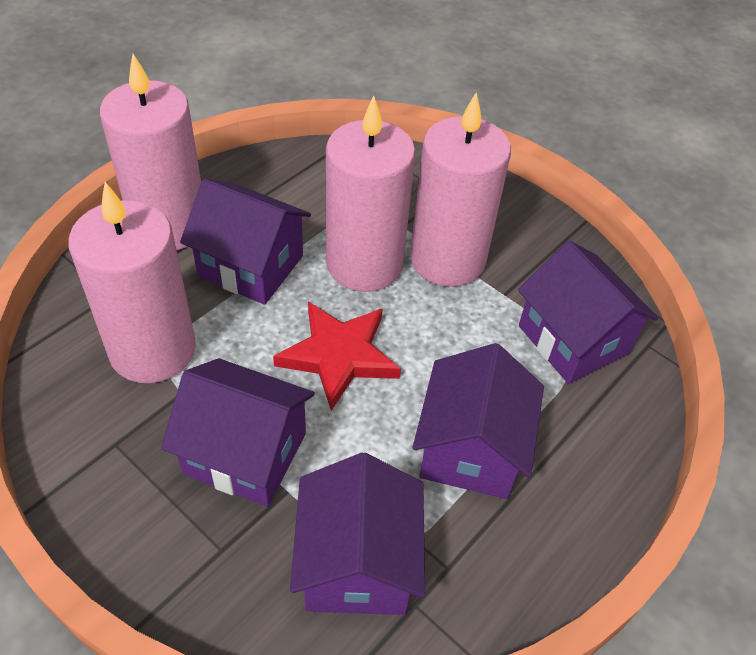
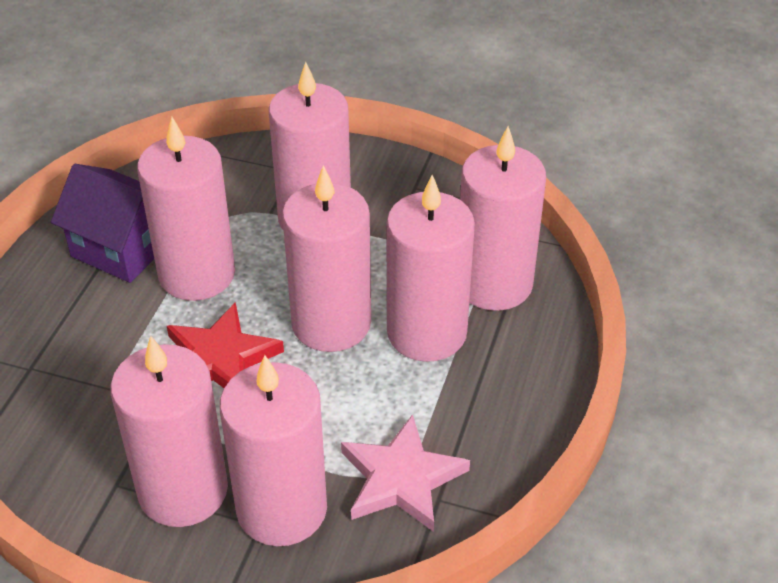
pink candle: 4 -> 7
pink star: 0 -> 1
purple house: 5 -> 1

